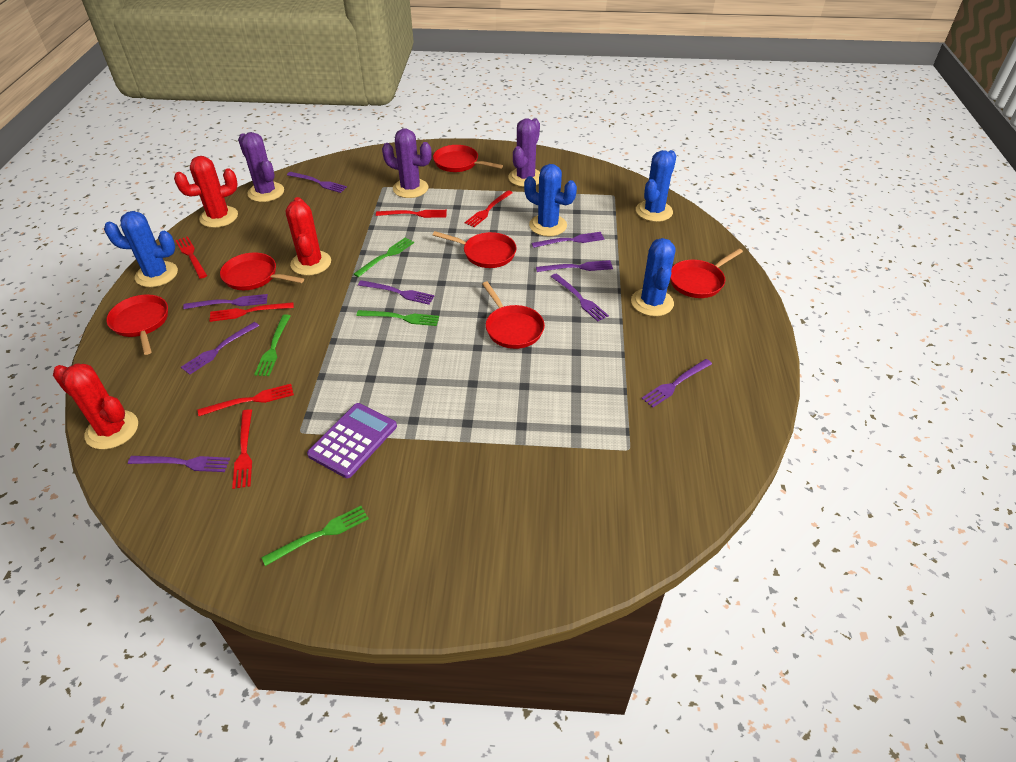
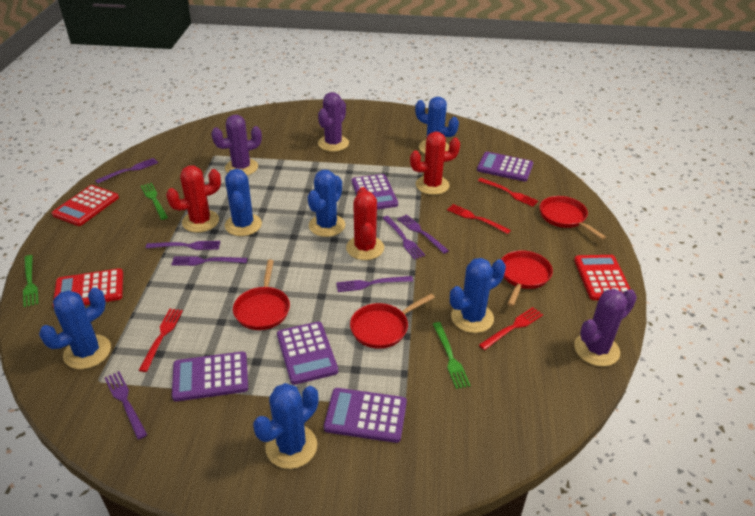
blue cactus: 4 -> 6
green fork: 4 -> 3
purple calculator: 1 -> 5
purple fork: 9 -> 7
red calculator: 0 -> 3
red fork: 6 -> 4
red pan: 6 -> 4

